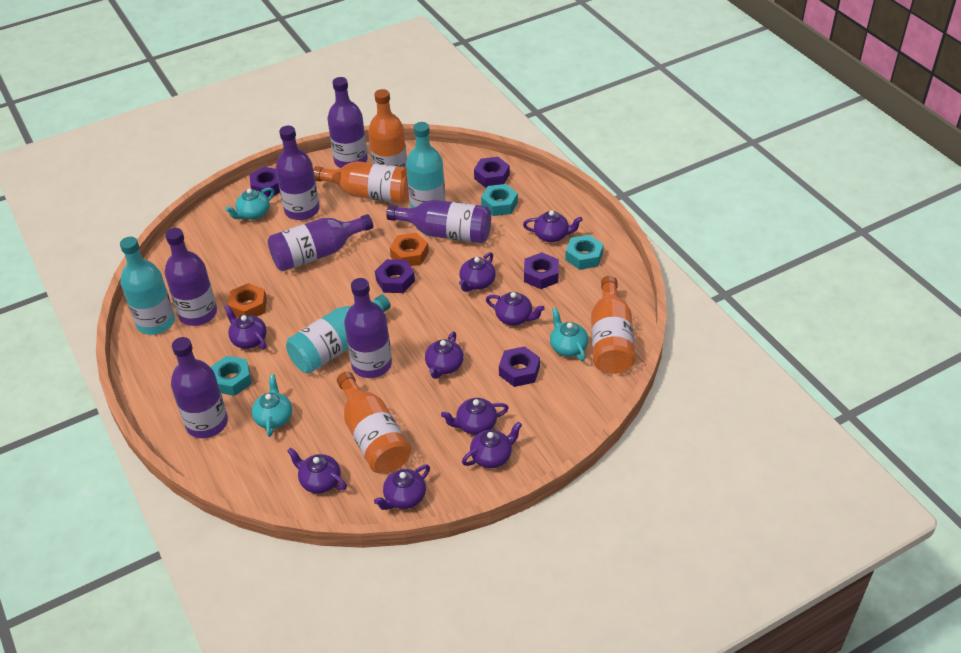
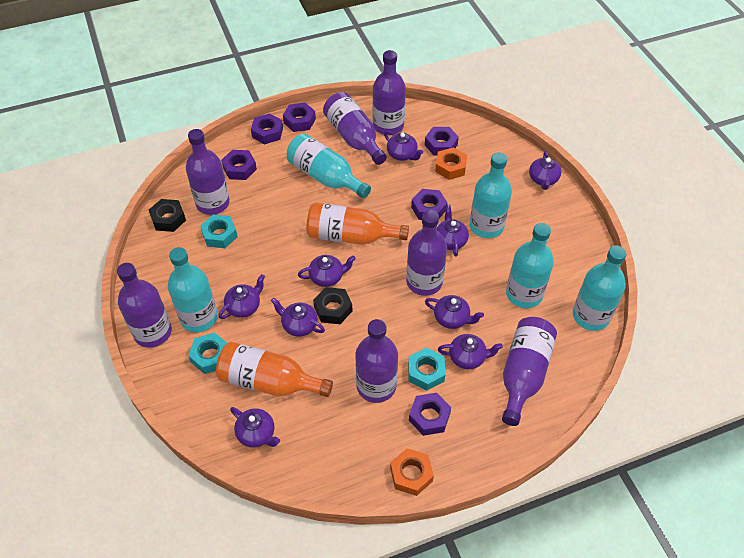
black nut: 0 -> 2
orange bottle: 4 -> 2
purple nut: 5 -> 6
turquoise bottle: 3 -> 5
turquoise teapot: 3 -> 0

